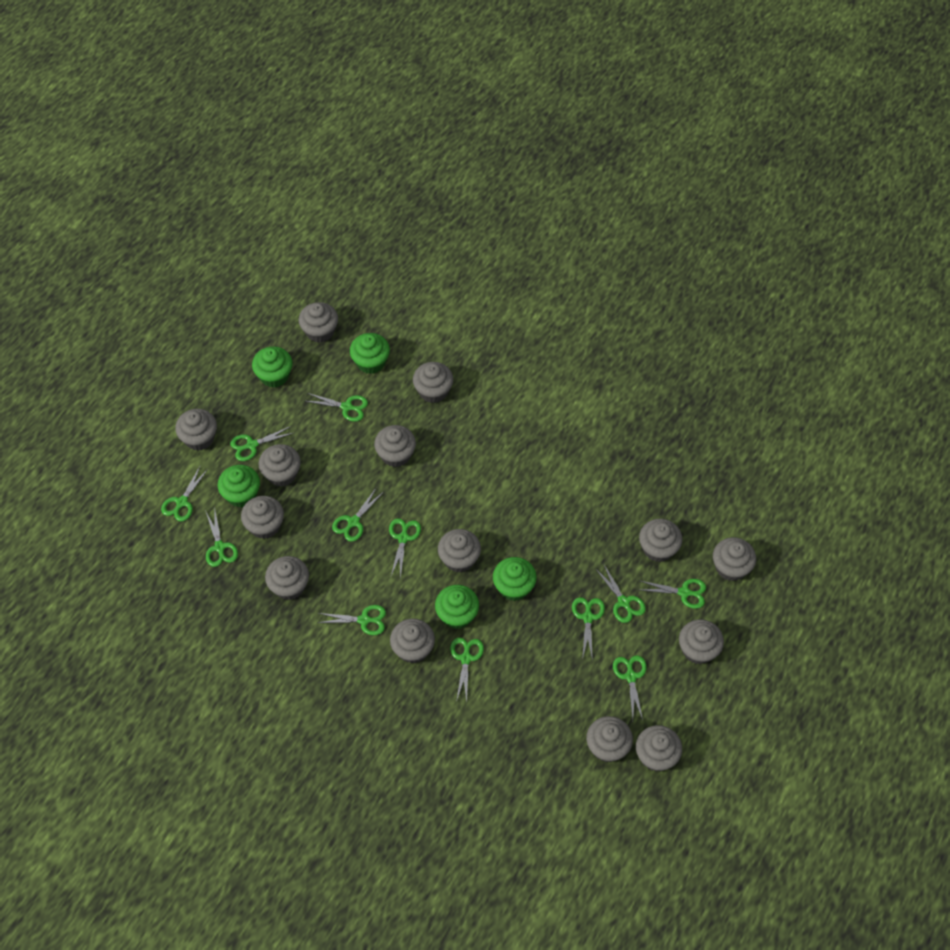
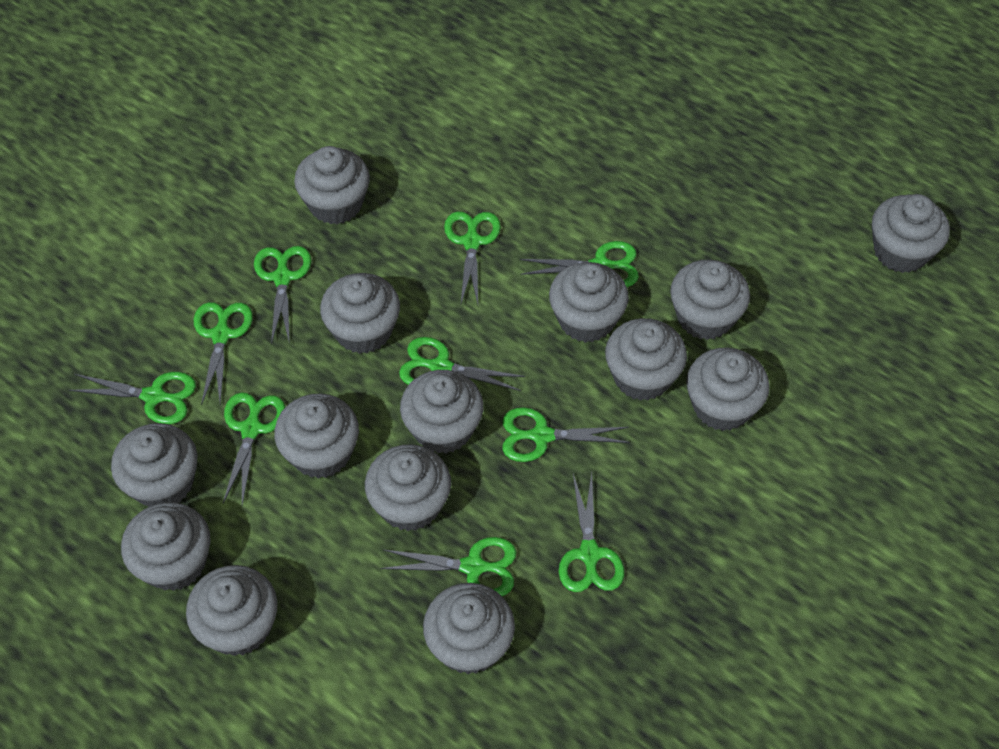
green cupcake: 5 -> 0
green scissors: 12 -> 10

